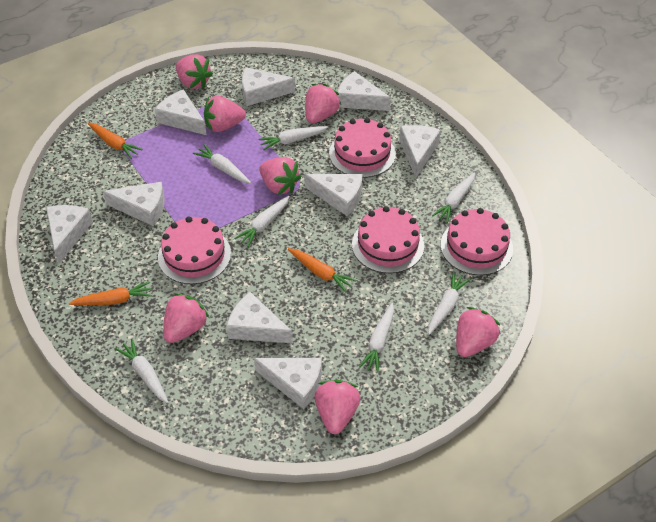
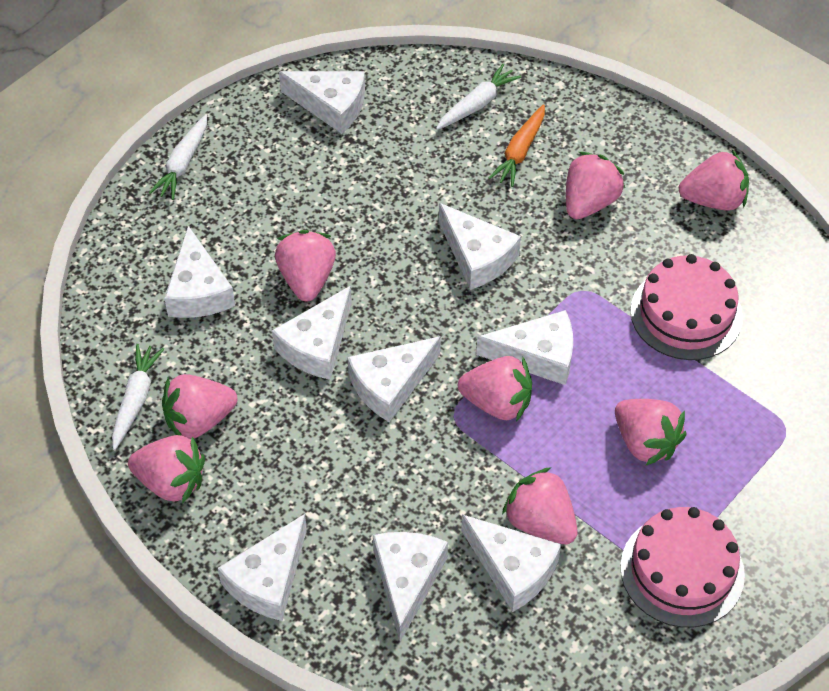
orange carrot: 3 -> 1
pink cake: 4 -> 2
pink strawberry: 7 -> 8
white carrot: 7 -> 3

